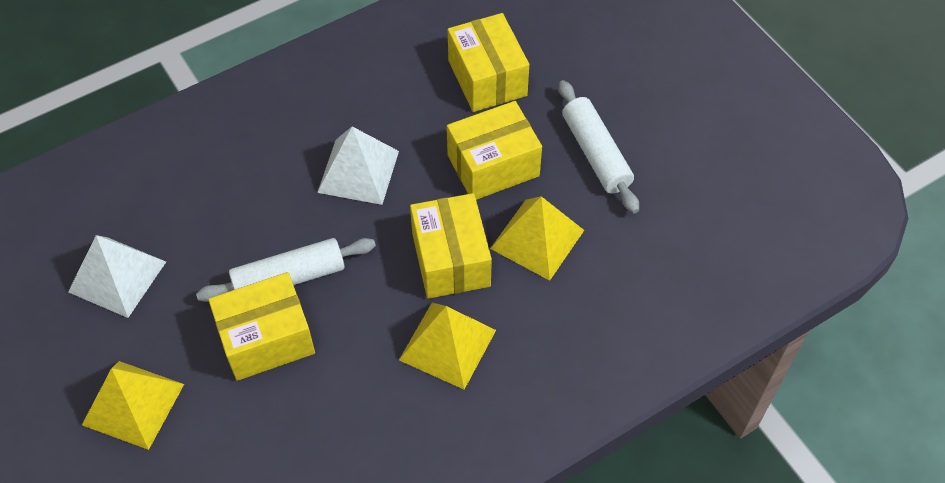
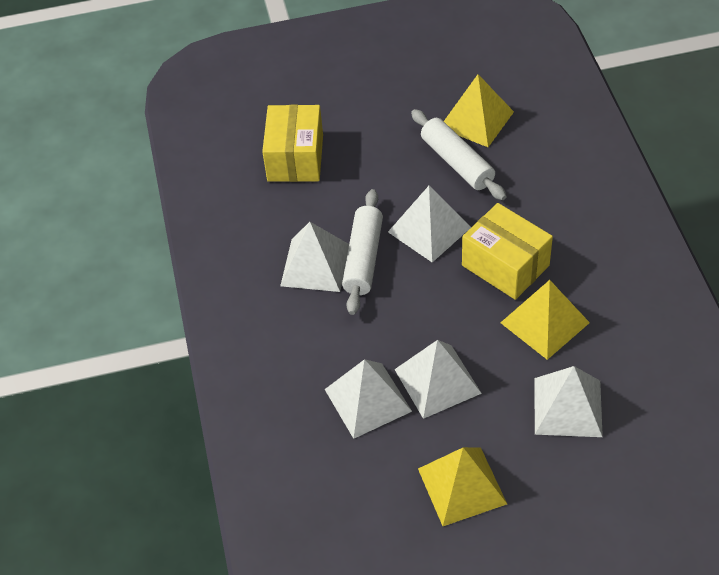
white pyramid: 2 -> 5
yellow box: 4 -> 2

